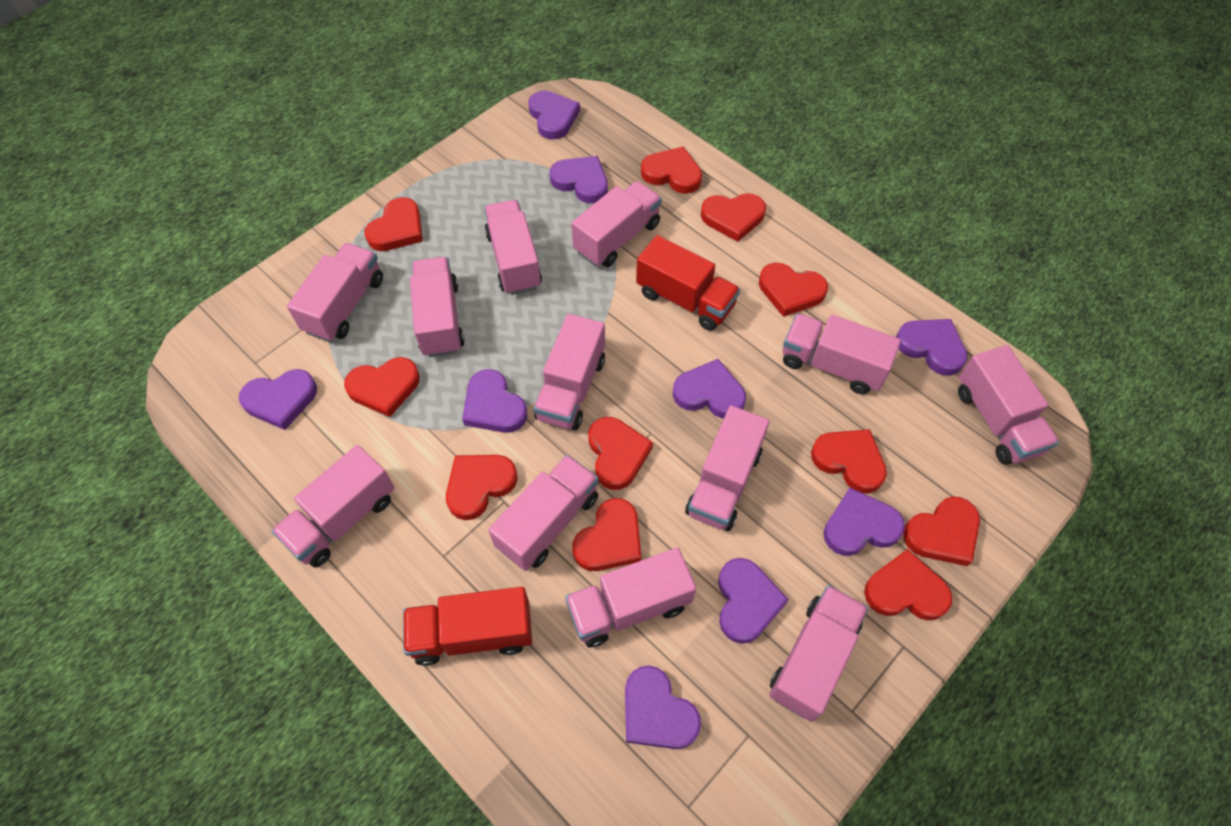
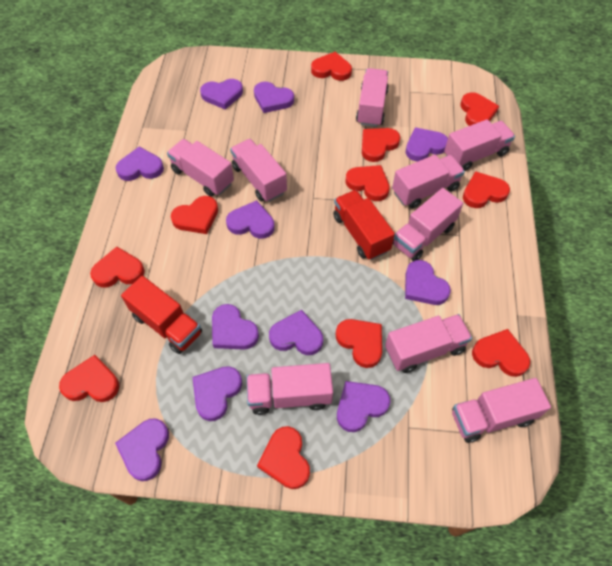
pink truck: 12 -> 9
purple heart: 9 -> 11

